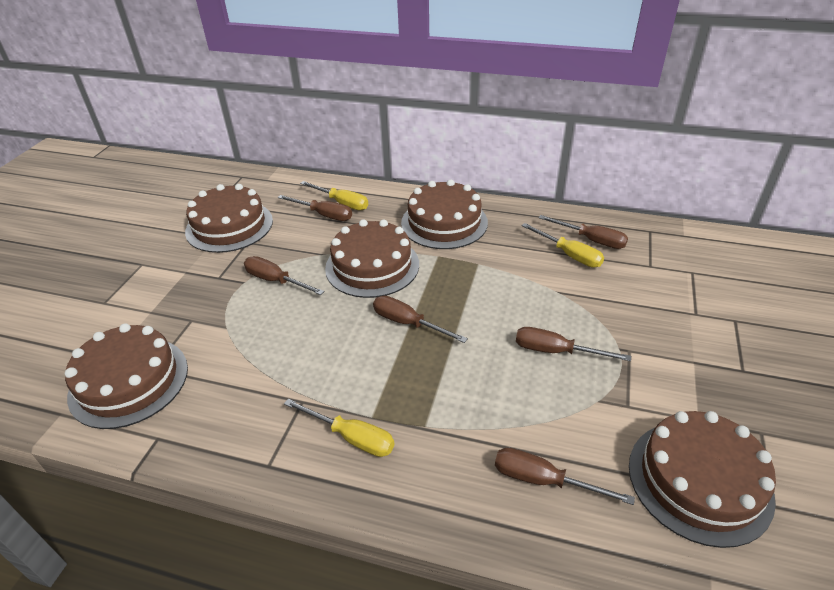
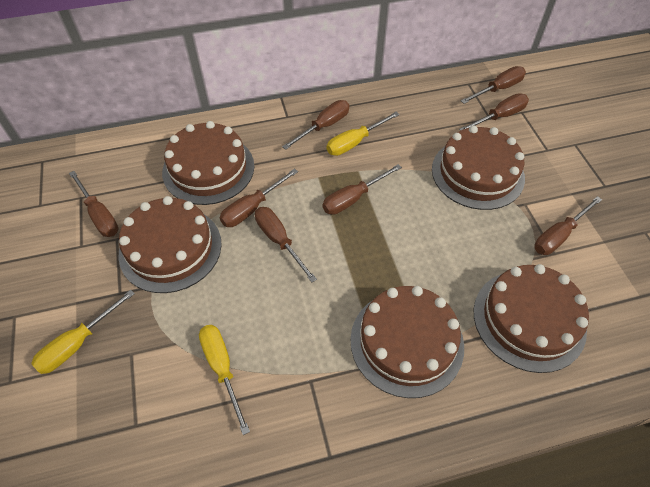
brown screwdriver: 6 -> 8

